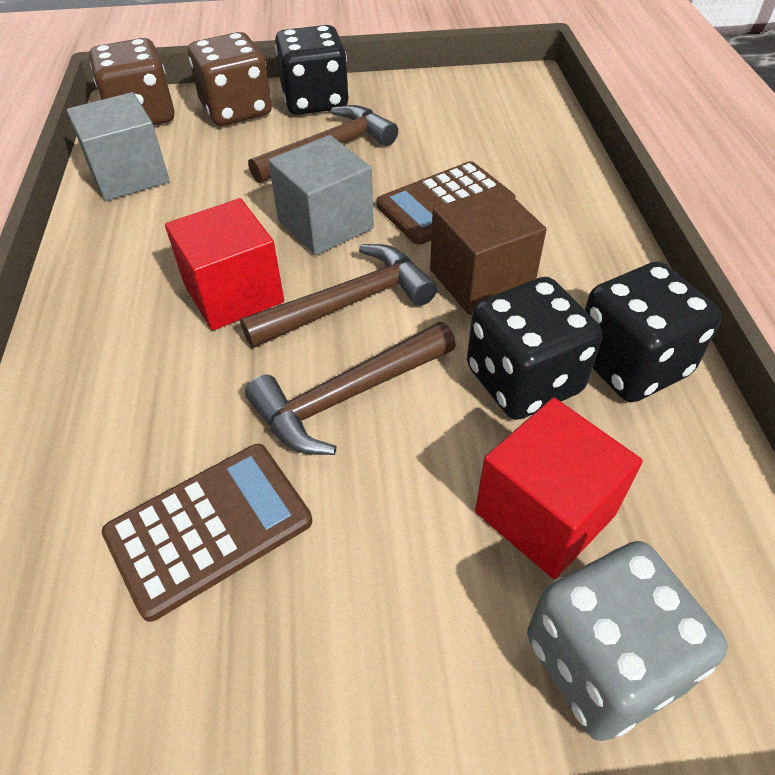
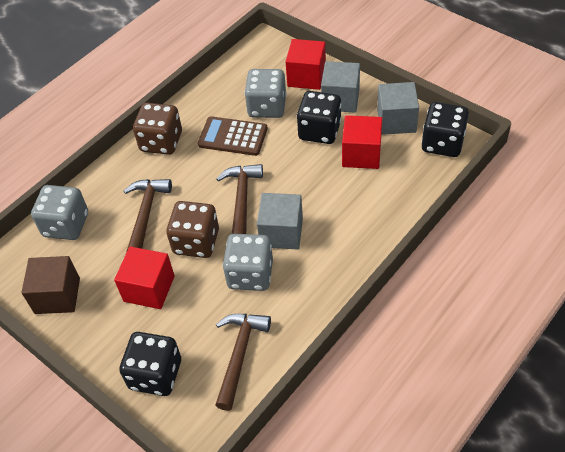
brown calculator: 2 -> 1
grey cube: 2 -> 3
grey dice: 1 -> 3
red cube: 2 -> 3

